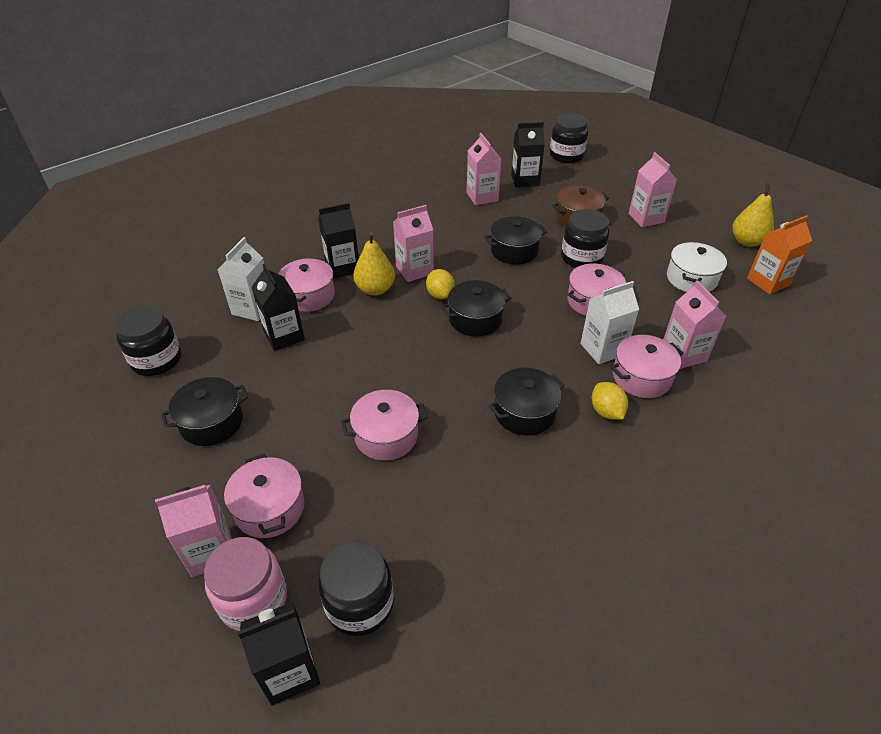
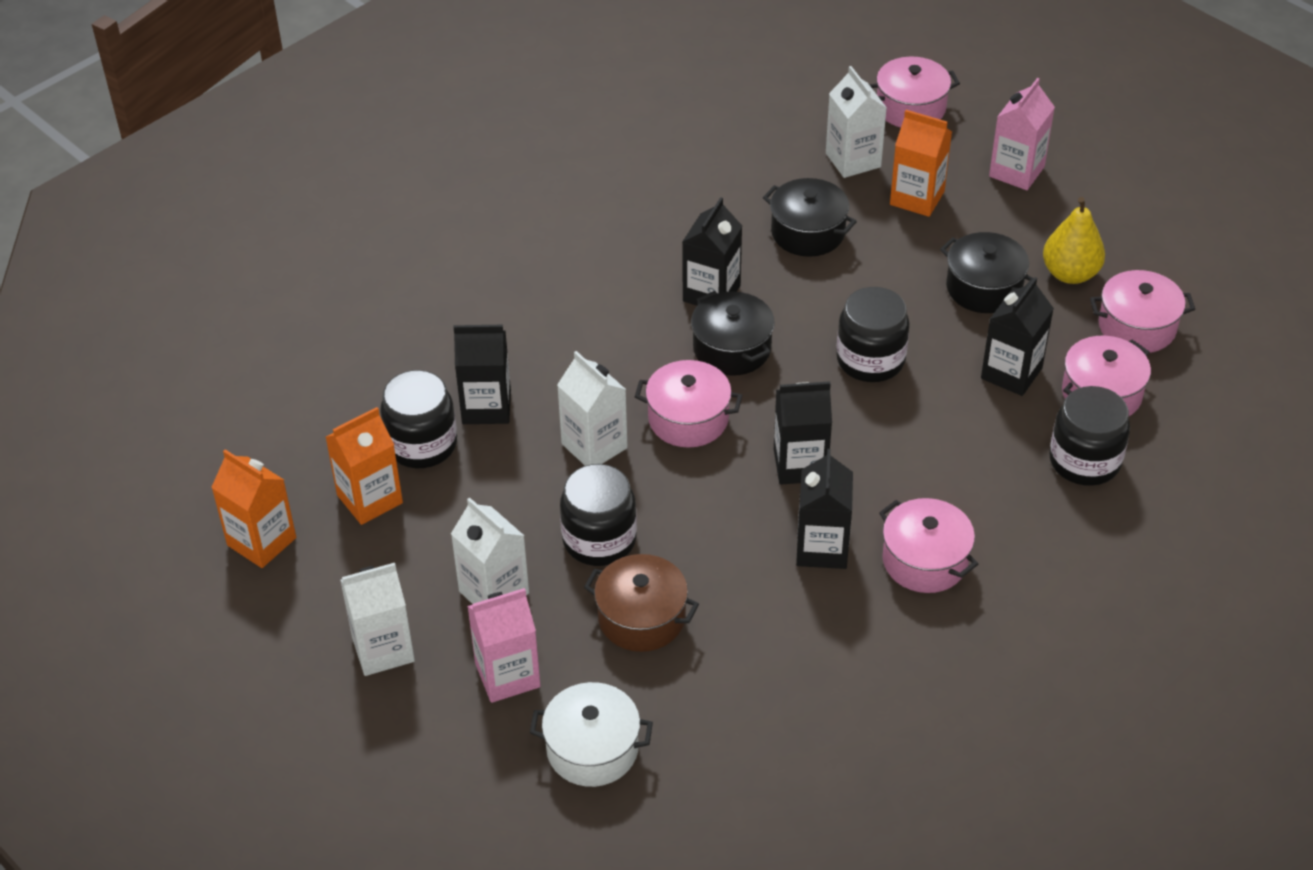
black carton: 4 -> 5
black pot: 4 -> 3
orange carton: 1 -> 3
pink carton: 5 -> 2
pink jar: 1 -> 0
white carton: 2 -> 4
yellow lemon: 2 -> 0
yellow pear: 2 -> 1

